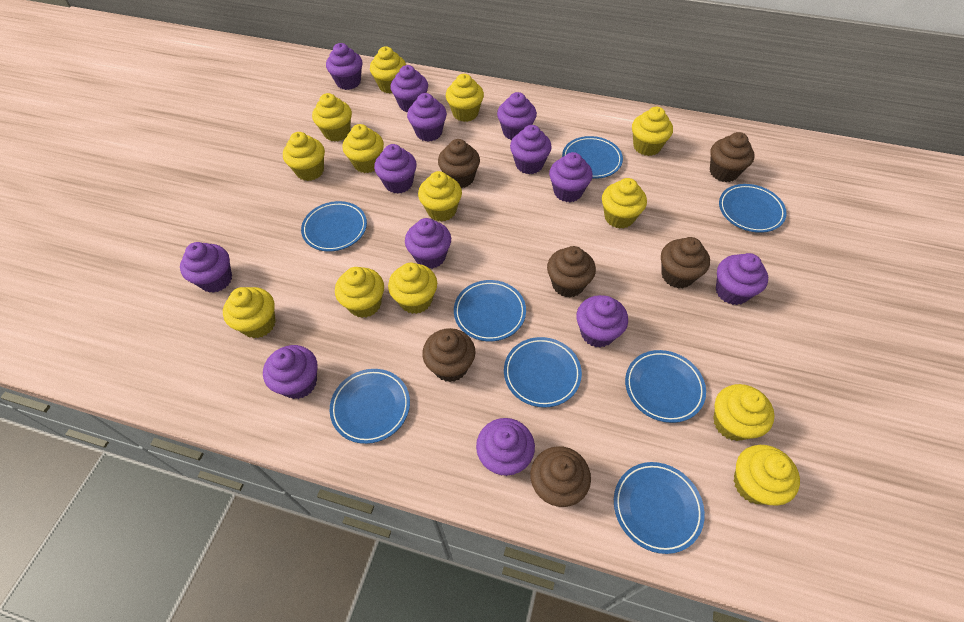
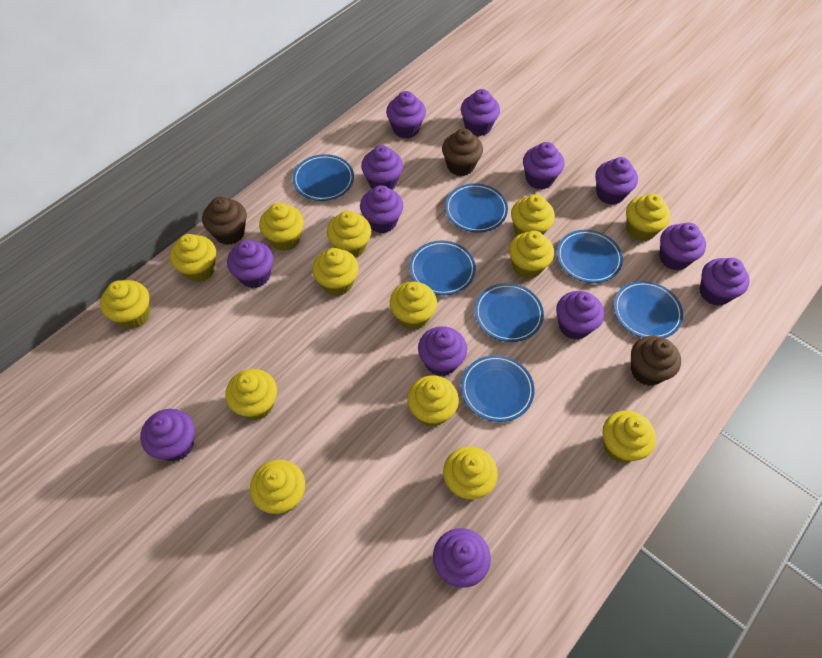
blue plate: 8 -> 7
brown cupcake: 6 -> 3
yellow cupcake: 13 -> 14

